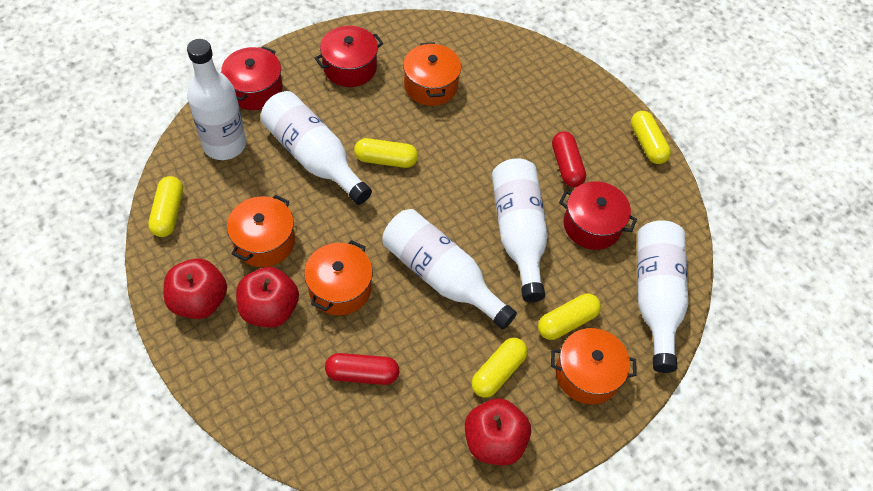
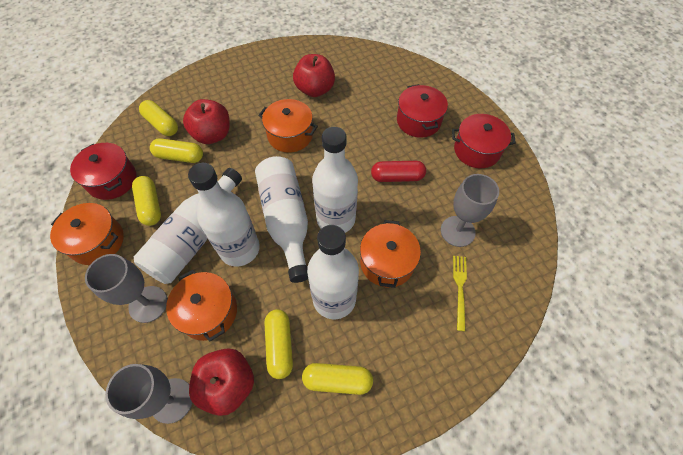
grey goblet: 0 -> 3
red capsule: 2 -> 1
yellow fork: 0 -> 1

